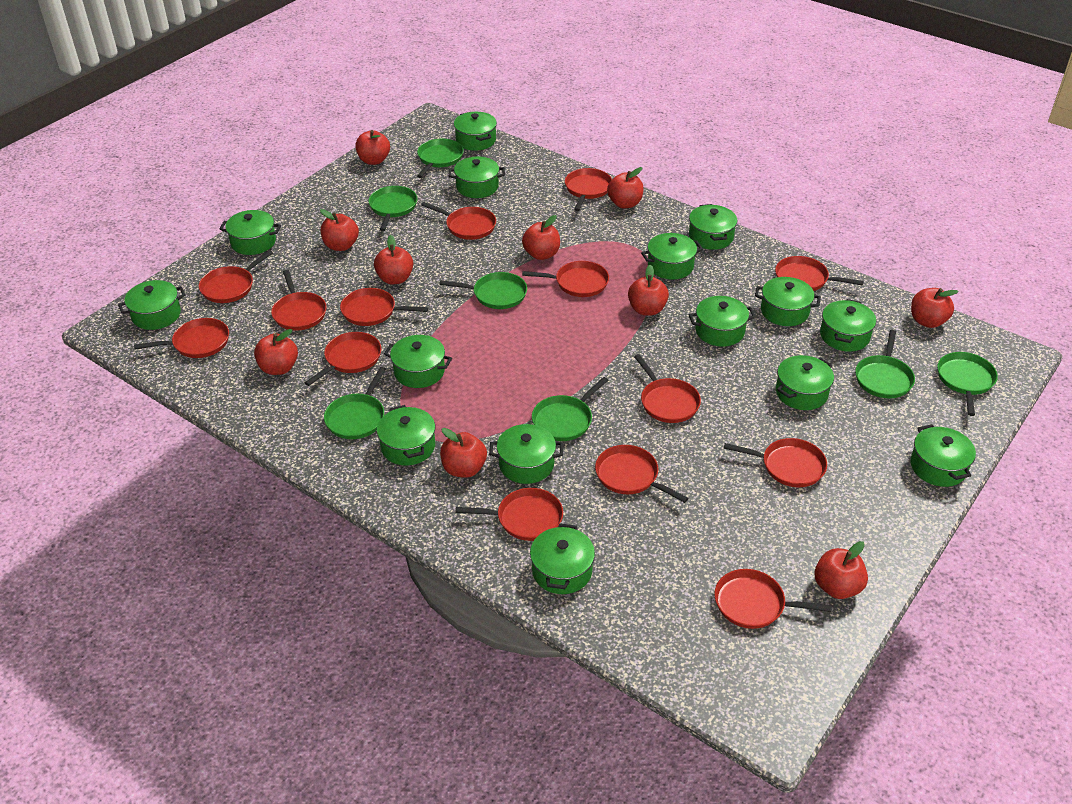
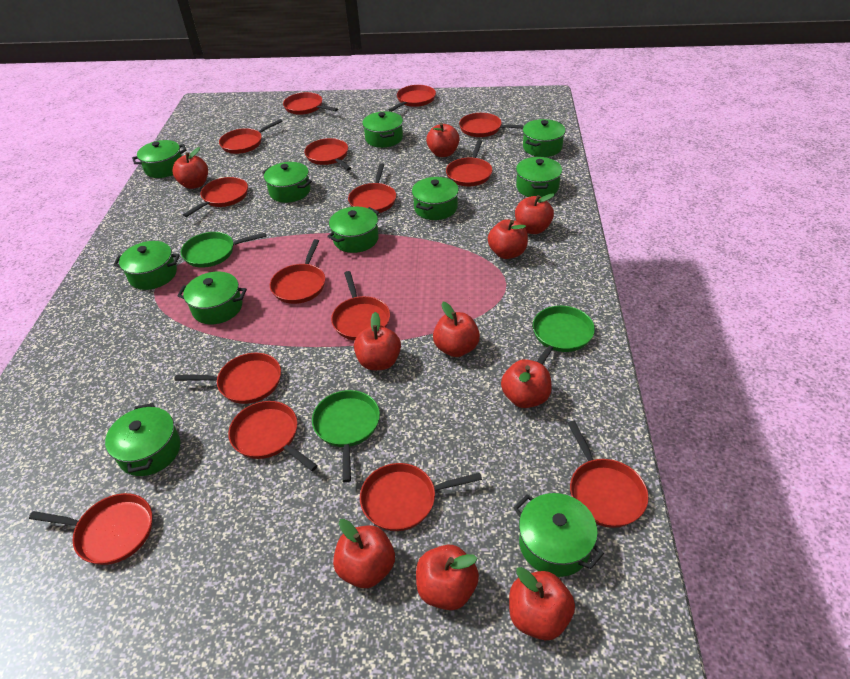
green pan: 7 -> 3
green pot: 15 -> 11
red pan: 14 -> 15

